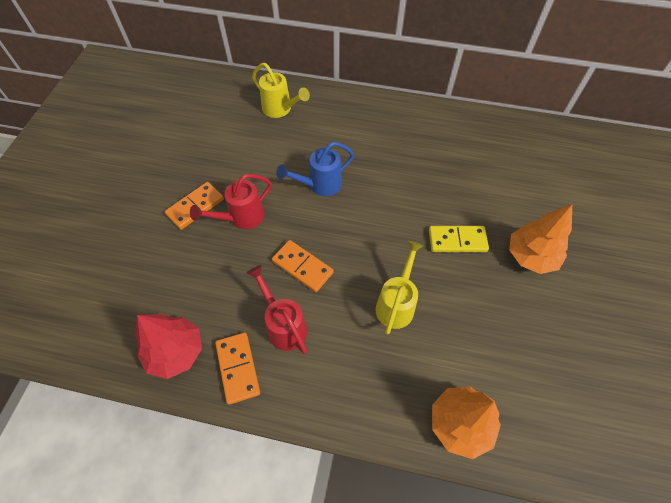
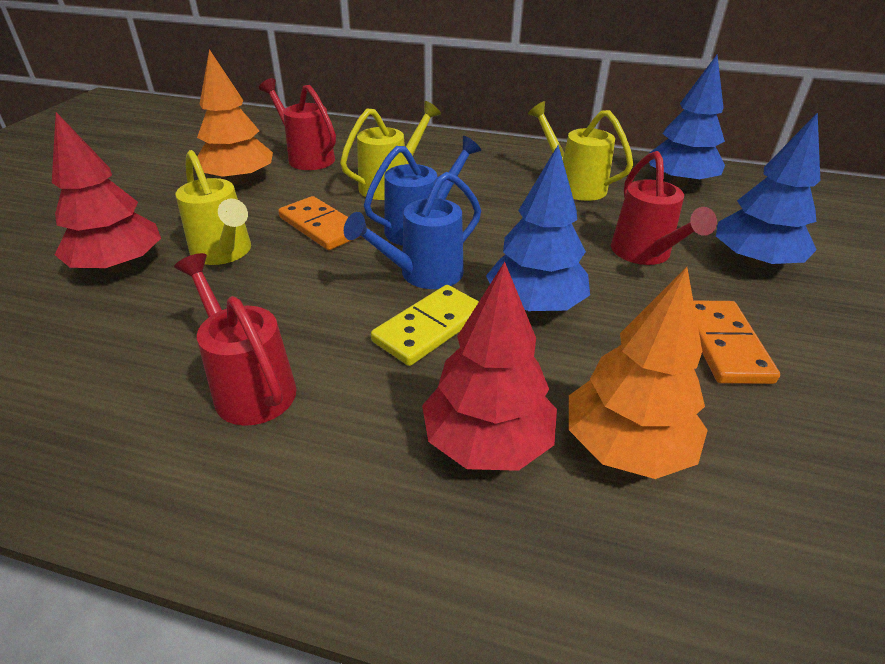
blue tree: 0 -> 3
blue watering can: 1 -> 2
orange domino: 3 -> 2
red tree: 1 -> 2
red watering can: 2 -> 3
yellow watering can: 2 -> 3

